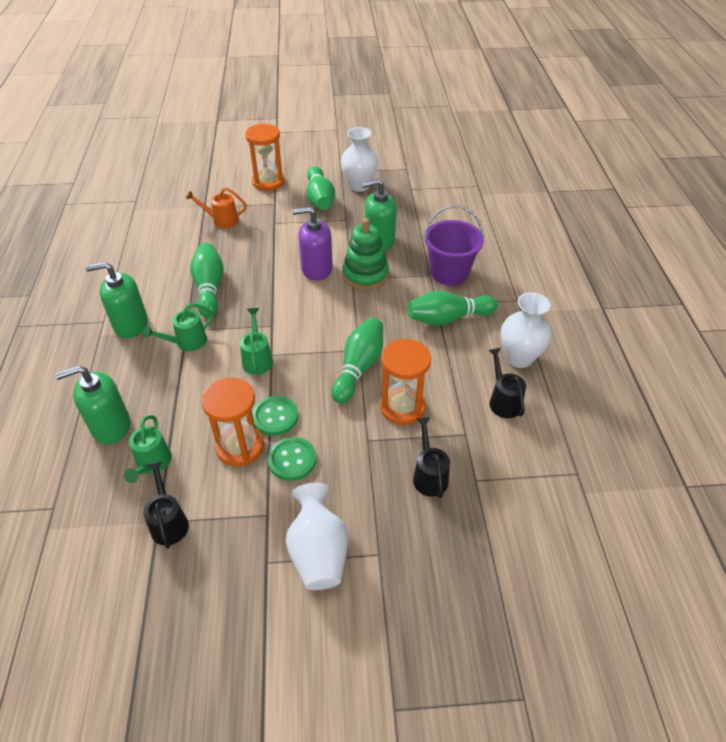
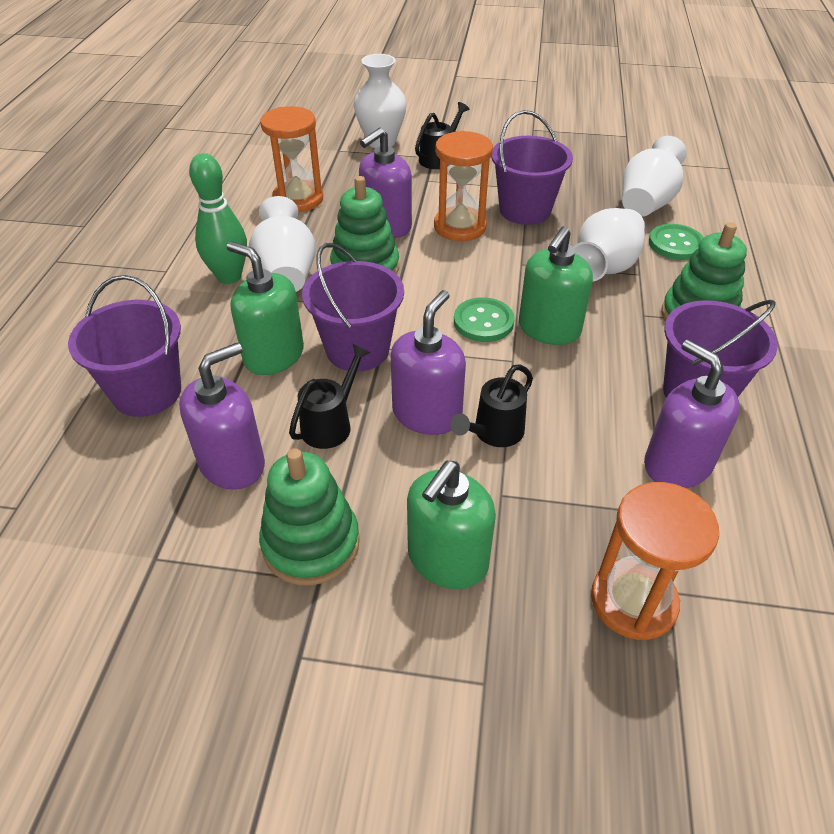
green bowling pin: 4 -> 1
green stacking toy: 1 -> 3
green watering can: 3 -> 0
orange watering can: 1 -> 0
purple bucket: 1 -> 4
purple soap dispenser: 1 -> 4
white vase: 3 -> 4

